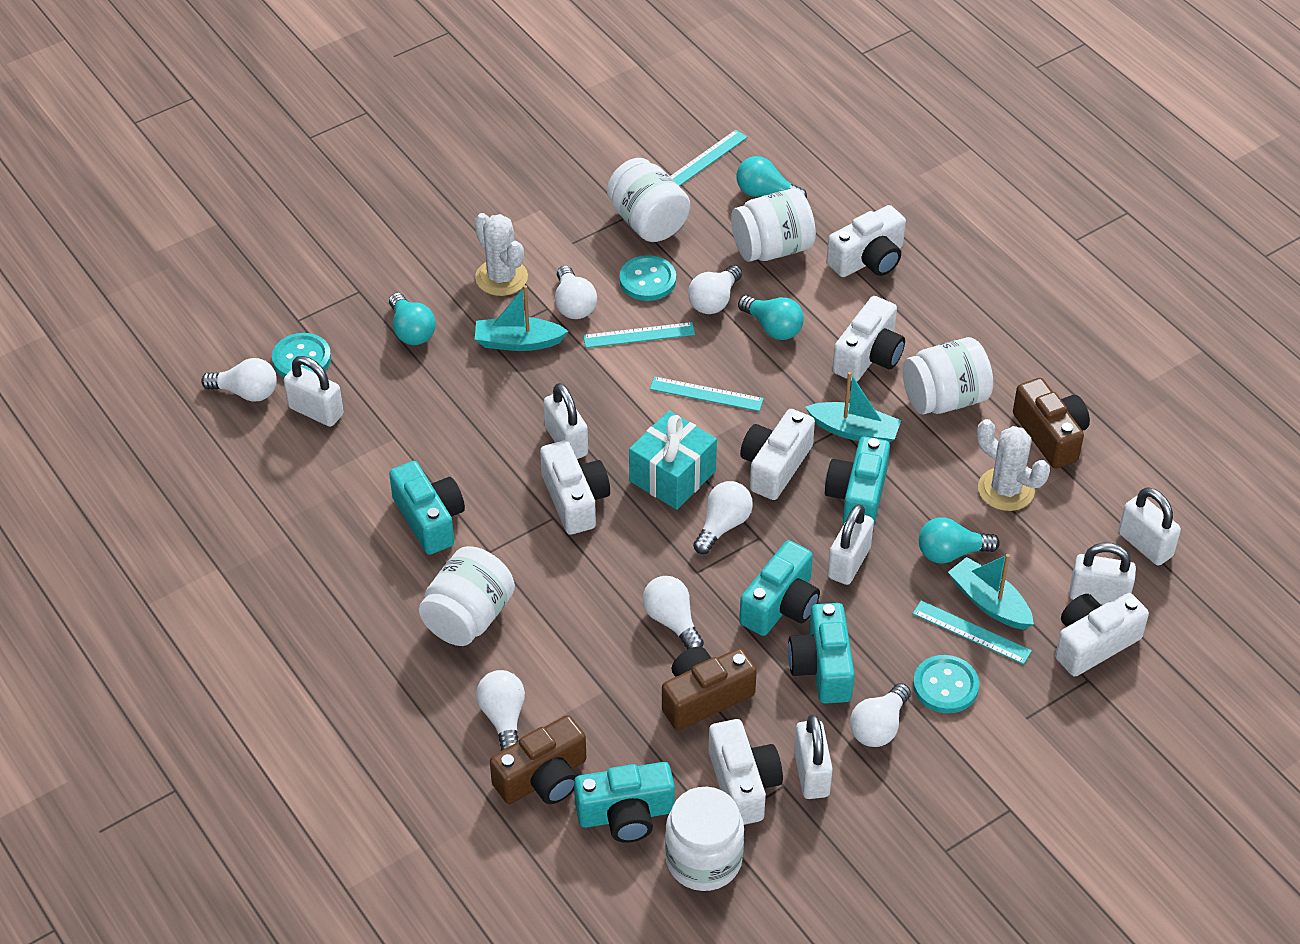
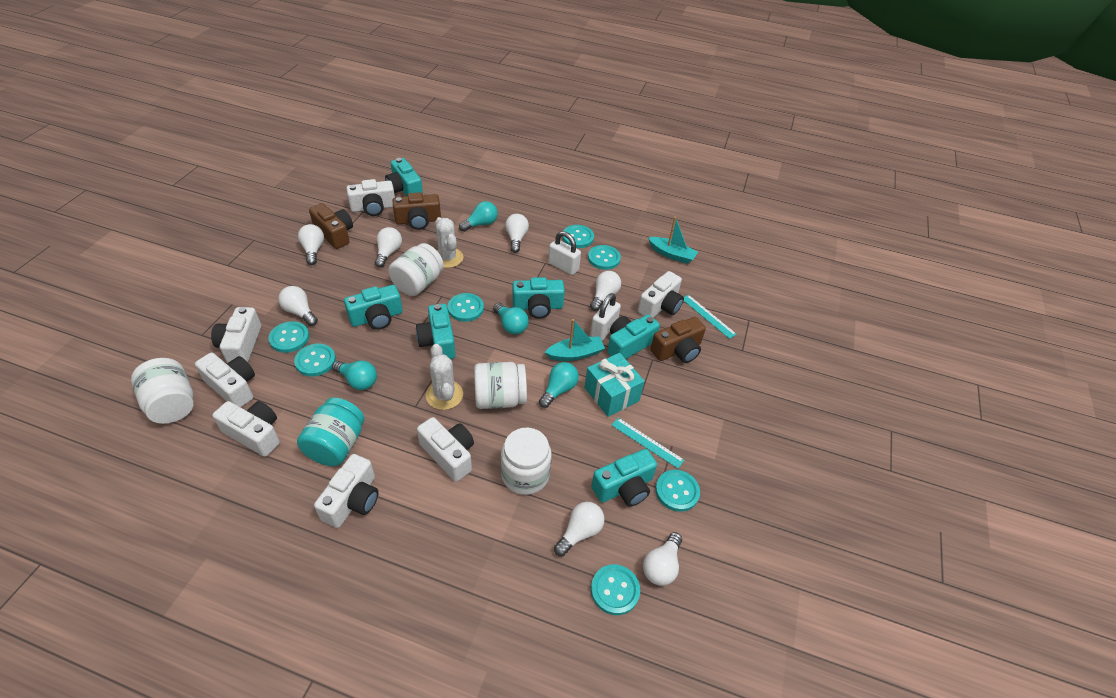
turquoise boat: 3 -> 2
turquoise button: 3 -> 7
turquoise camera: 5 -> 6
turquoise jar: 0 -> 1
turquoise ruler: 4 -> 2
white camera: 6 -> 7
white jar: 5 -> 4
white padlock: 6 -> 2

